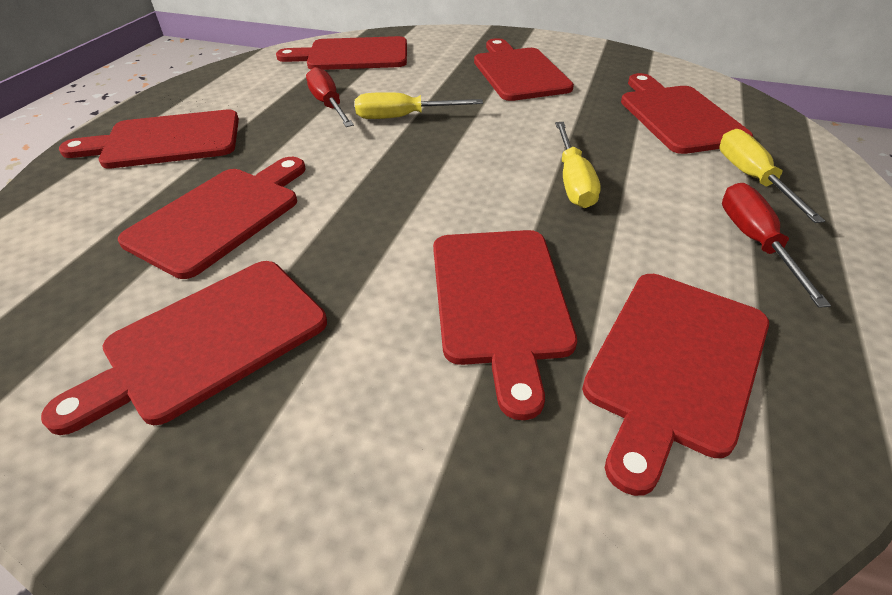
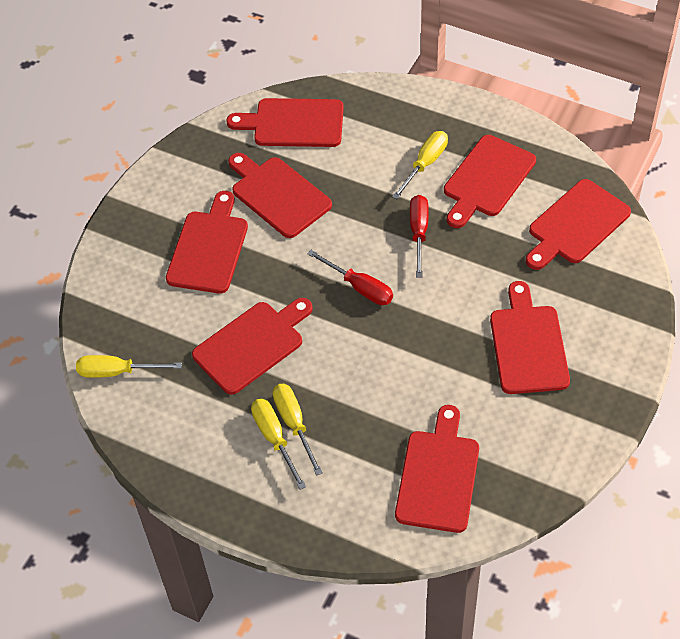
yellow screwdriver: 3 -> 4

